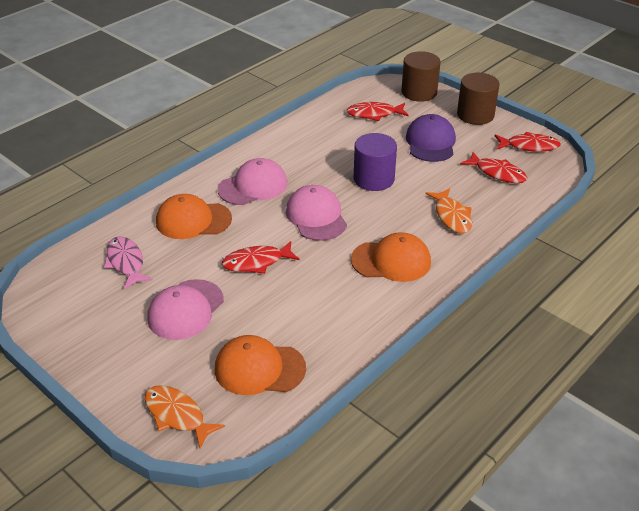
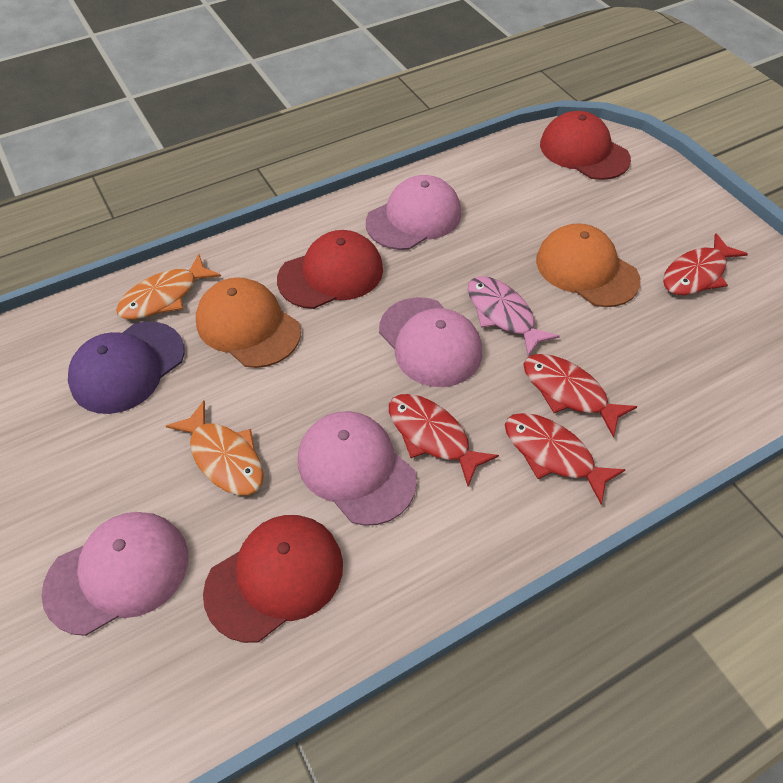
brown cylinder: 2 -> 0
orange cap: 3 -> 2
pink cap: 3 -> 4
purple cylinder: 1 -> 0
red cap: 0 -> 3

